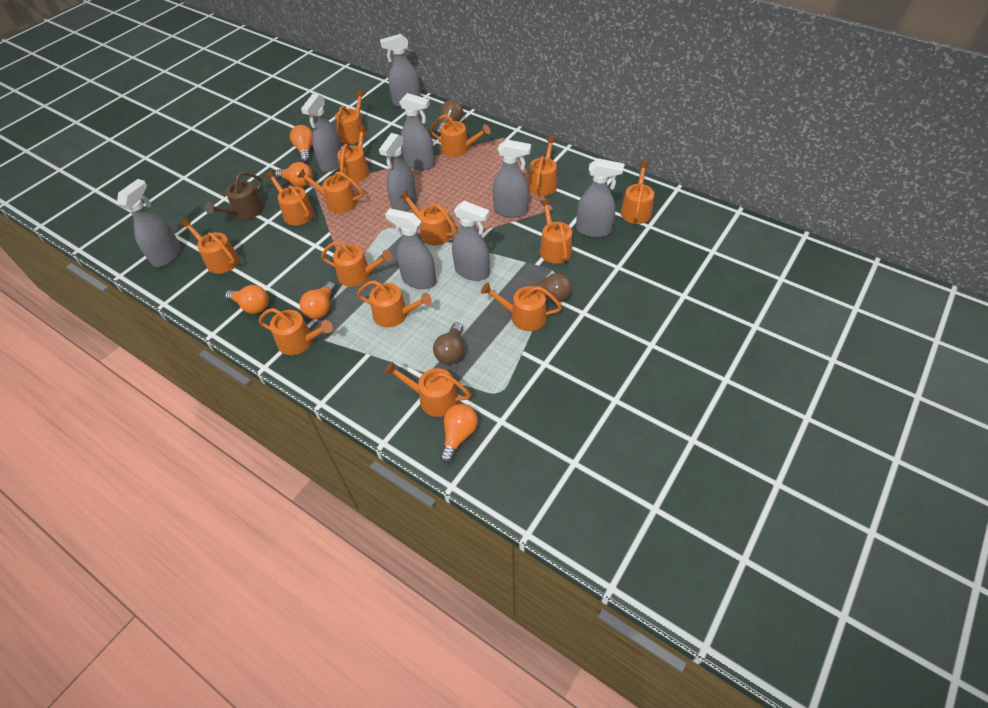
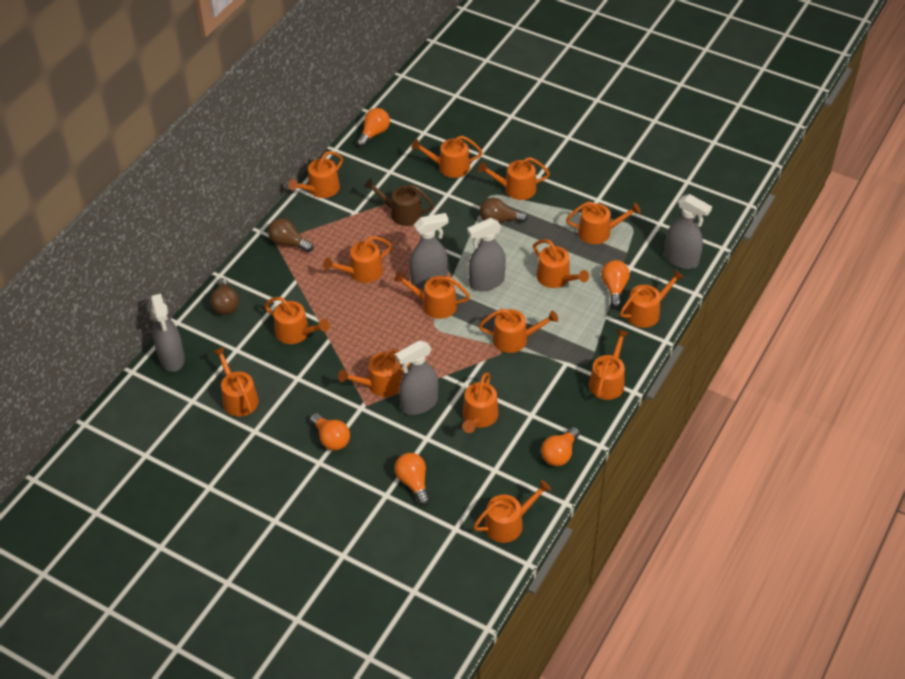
grey spray bottle: 9 -> 5

